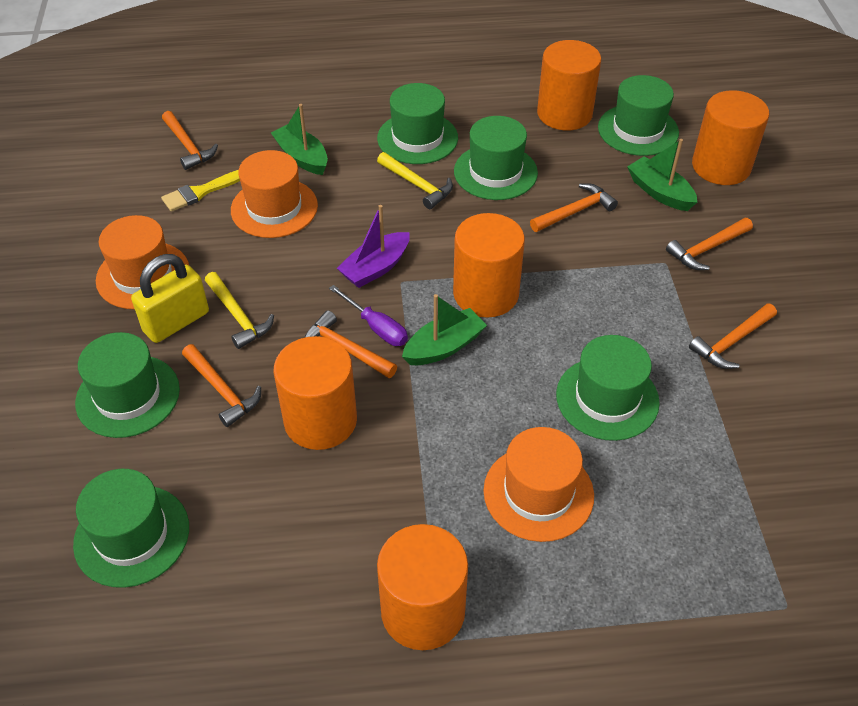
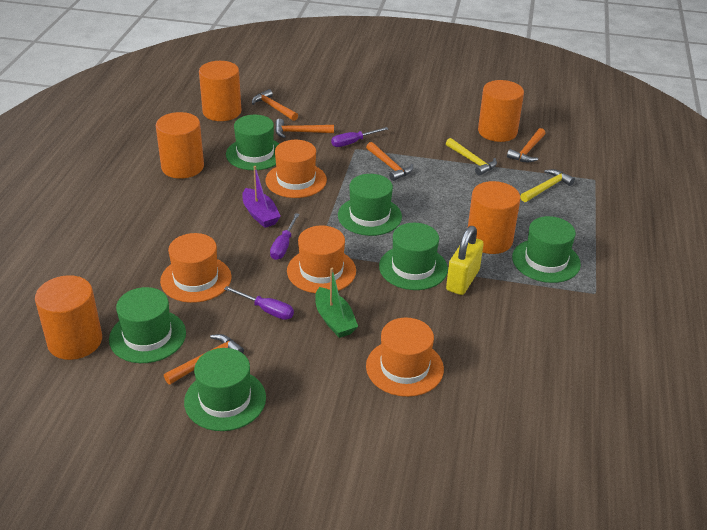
green boat: 3 -> 1
orange hammer: 6 -> 5
orange hat: 3 -> 4
purple screwdriver: 1 -> 3
yellow brush: 1 -> 0

